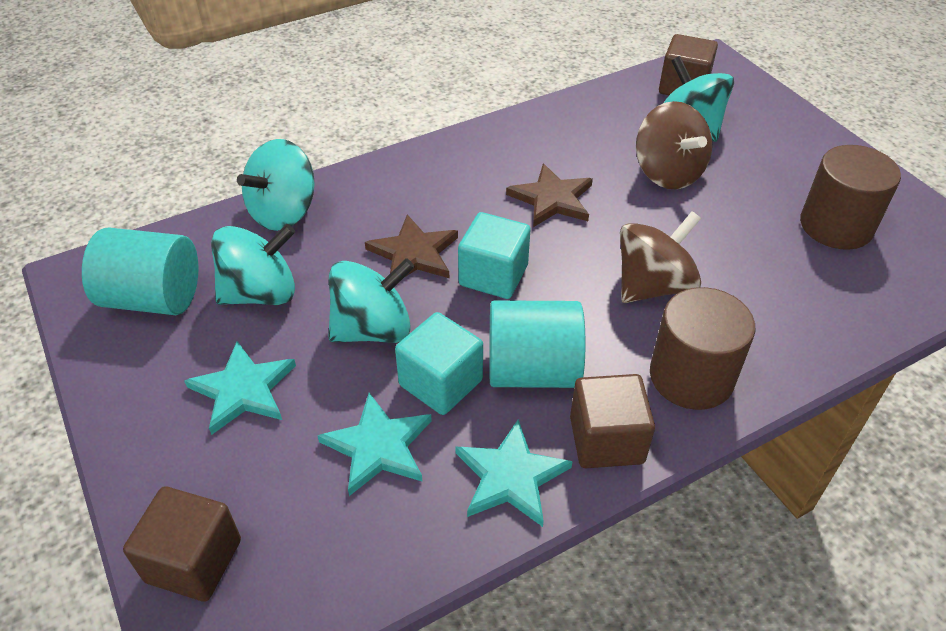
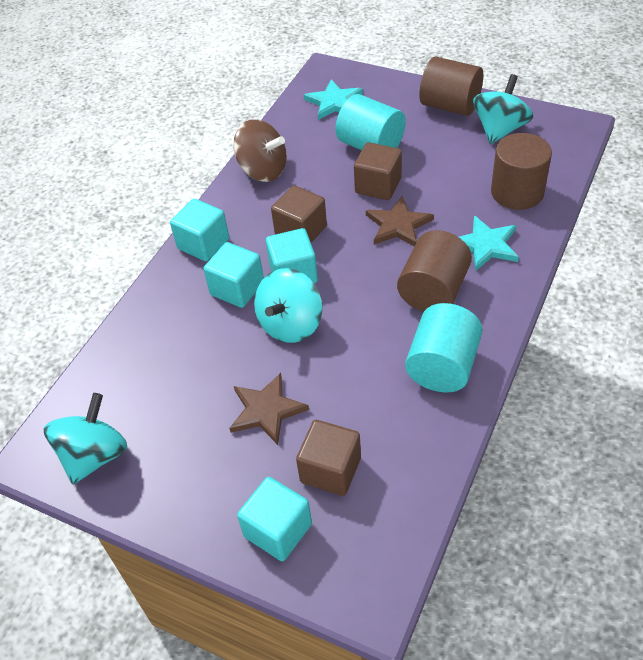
brown cylinder: 2 -> 3
brown spinning top: 2 -> 1
turquoise cube: 2 -> 4
turquoise spinning top: 4 -> 3
turquoise star: 3 -> 2

